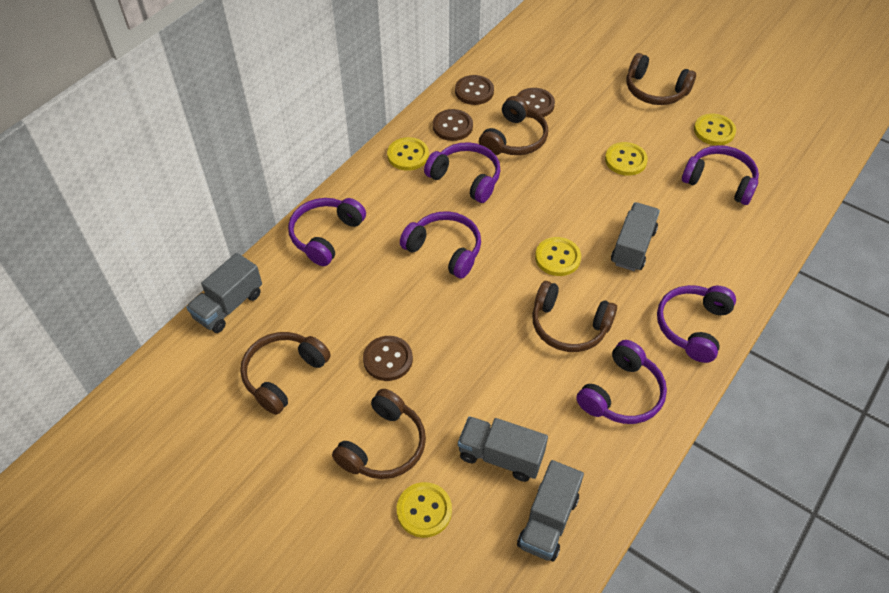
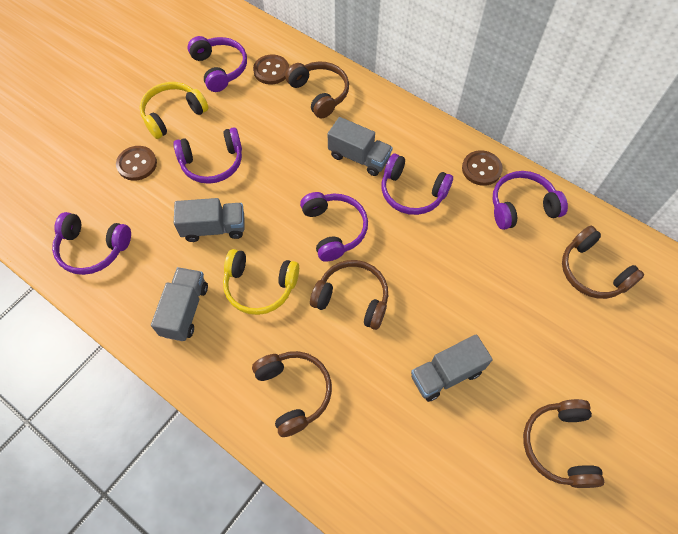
brown button: 4 -> 3
yellow button: 5 -> 0
yellow headphones: 0 -> 2

